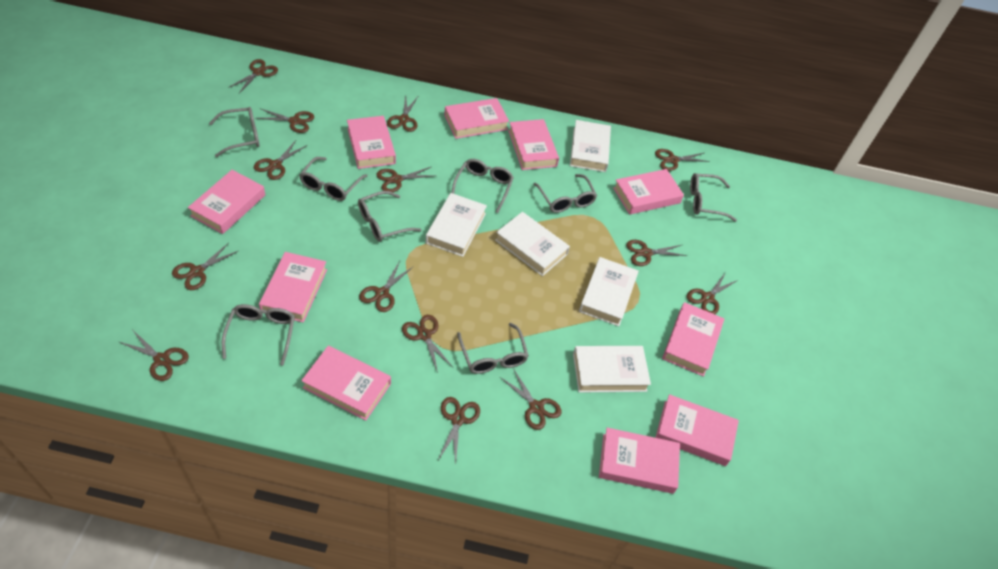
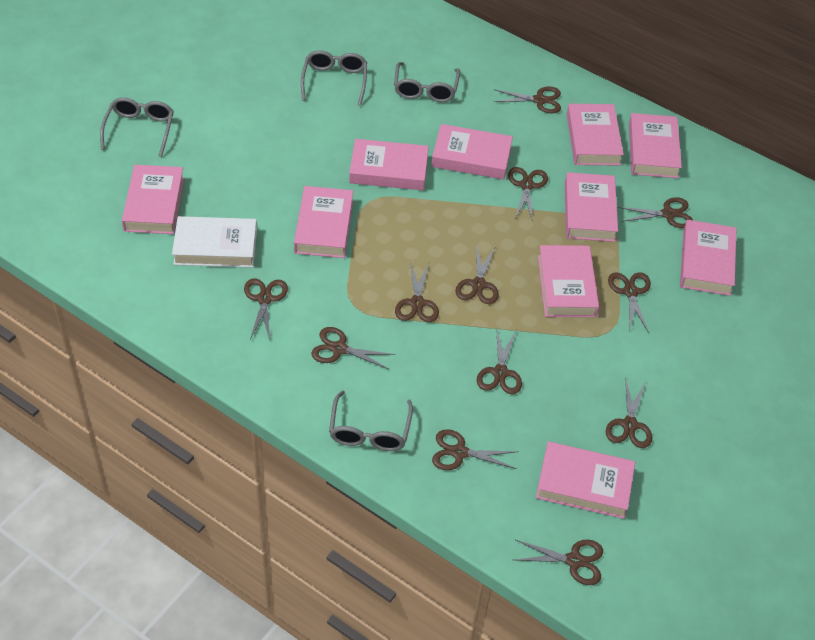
brown scissors: 14 -> 12
grey glasses: 8 -> 4
white book: 5 -> 1

